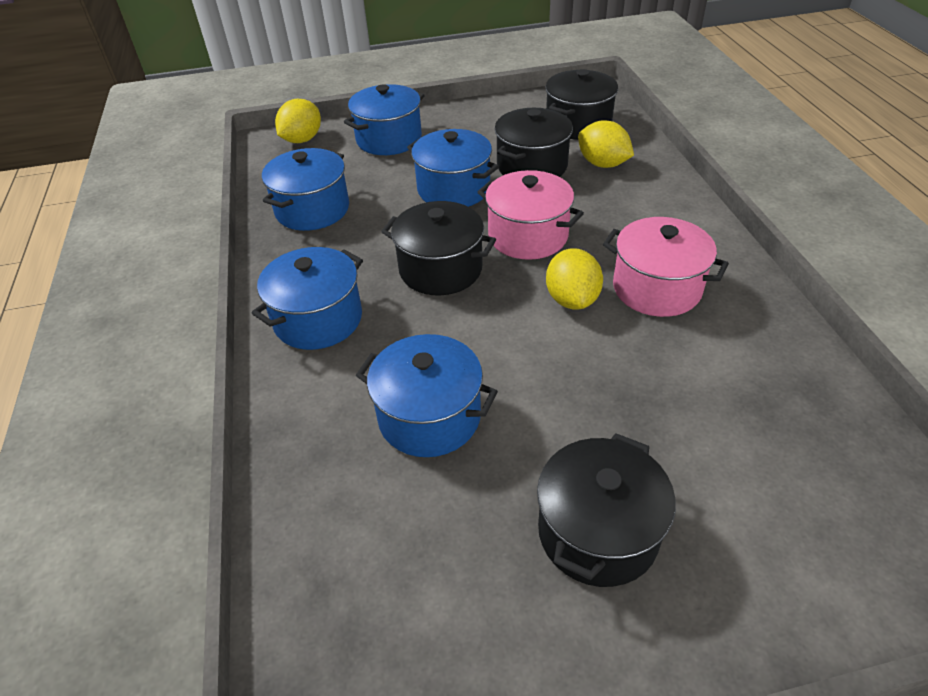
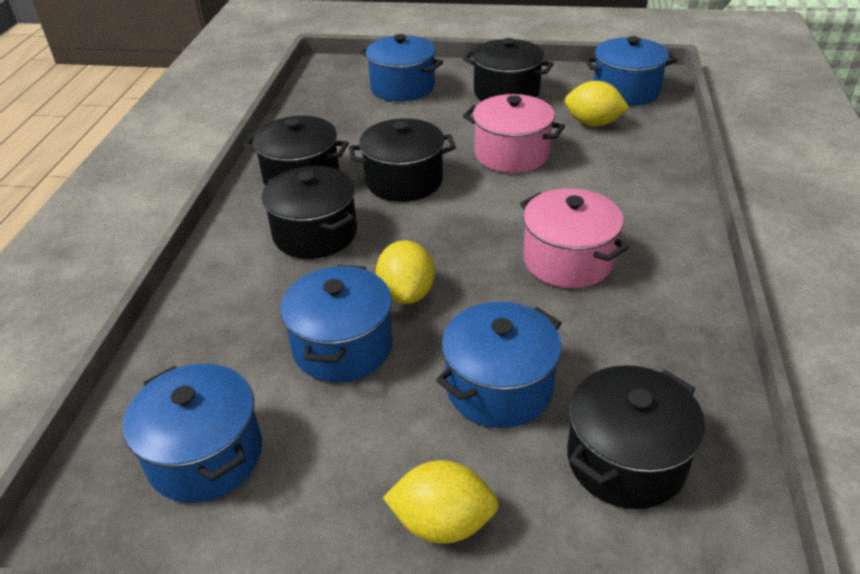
black pot: 4 -> 5

